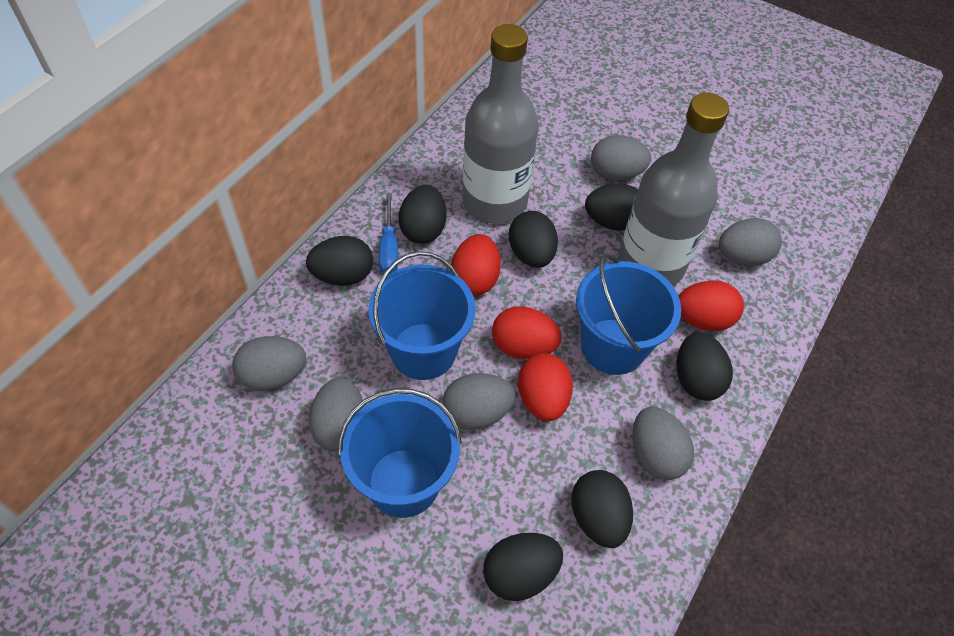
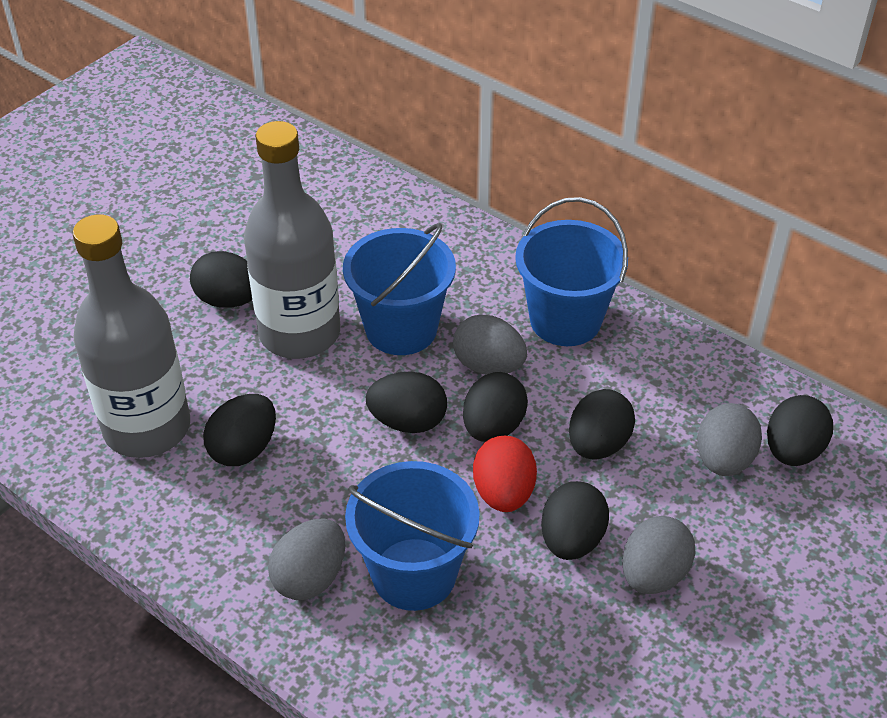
blue screwdriver: 1 -> 0
grey egg: 6 -> 4
red egg: 4 -> 1

